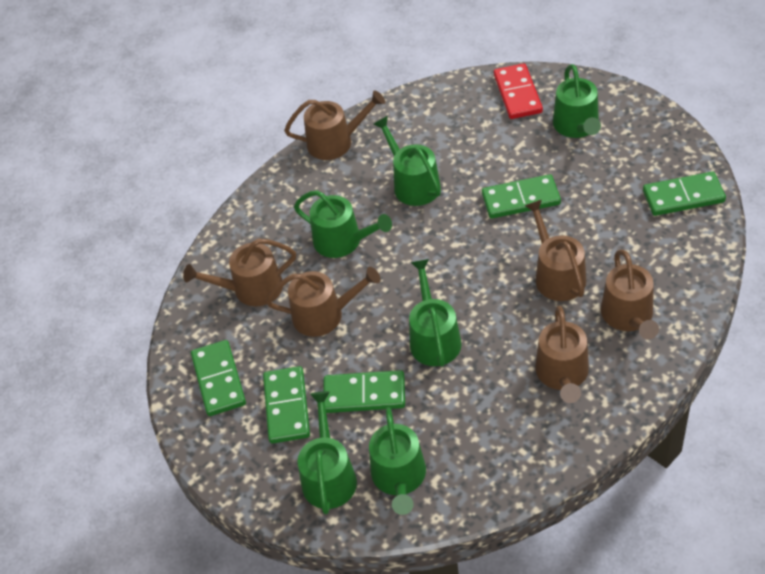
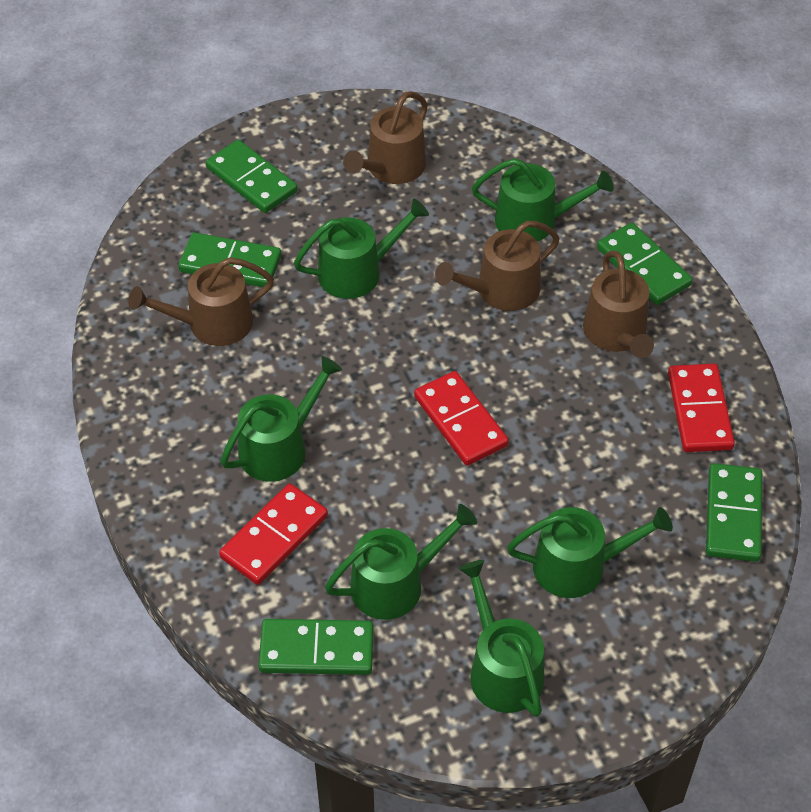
brown watering can: 6 -> 4
red domino: 1 -> 3

